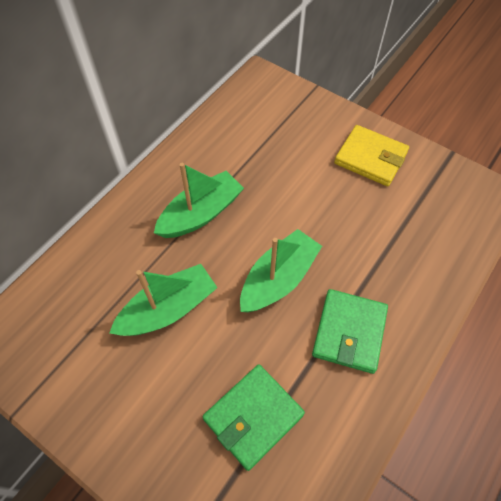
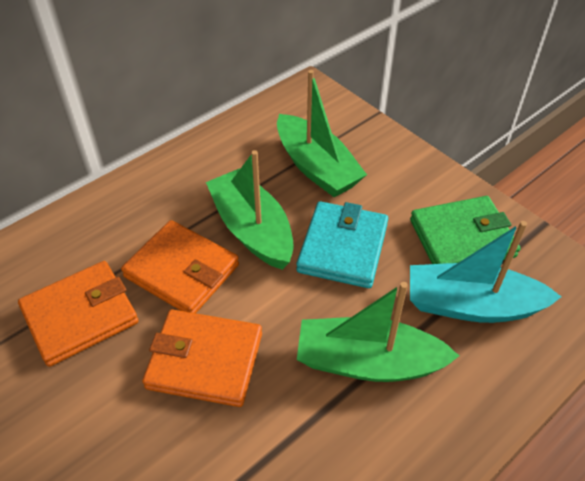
green wallet: 2 -> 1
orange wallet: 0 -> 3
turquoise boat: 0 -> 1
turquoise wallet: 0 -> 1
yellow wallet: 1 -> 0

